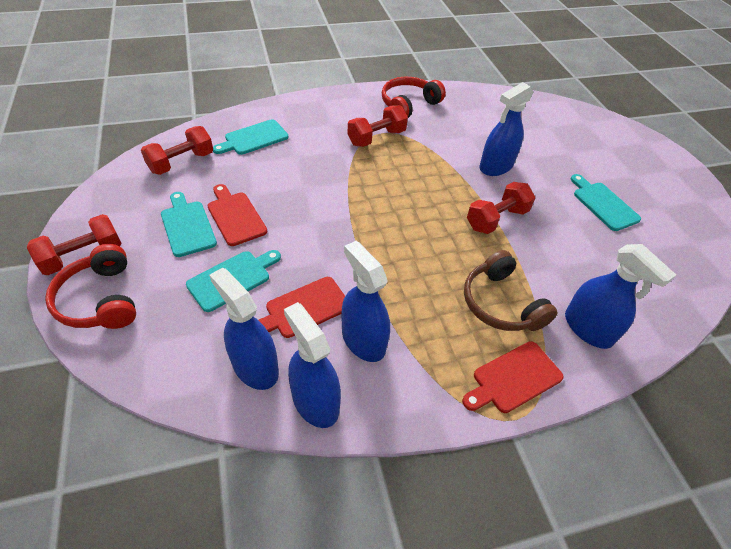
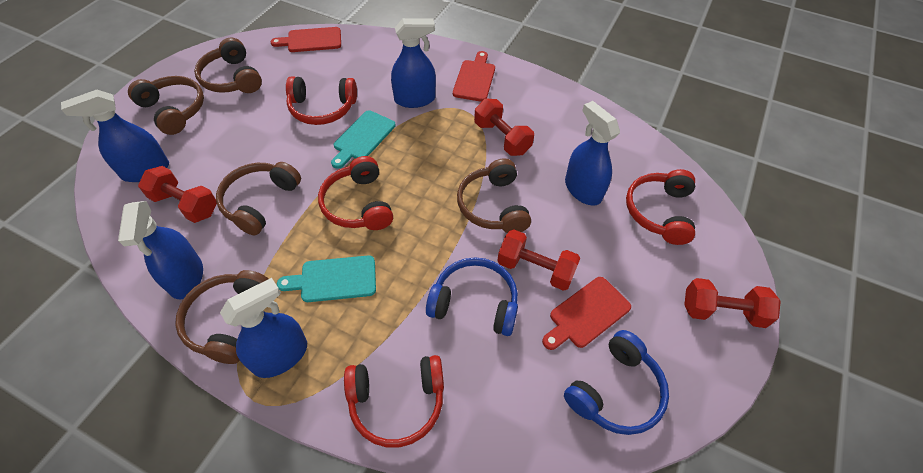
blue headphones: 0 -> 2
brown headphones: 1 -> 5
red headphones: 2 -> 4
turquoise cutting board: 4 -> 2

